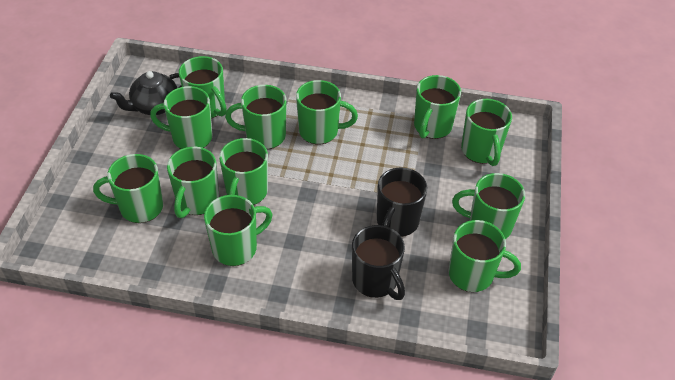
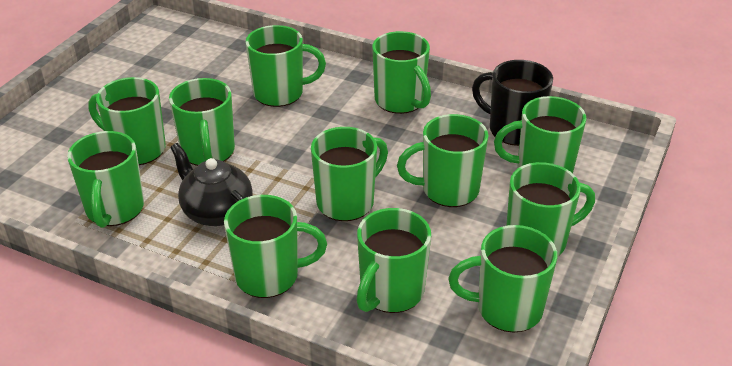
black mug: 2 -> 1

